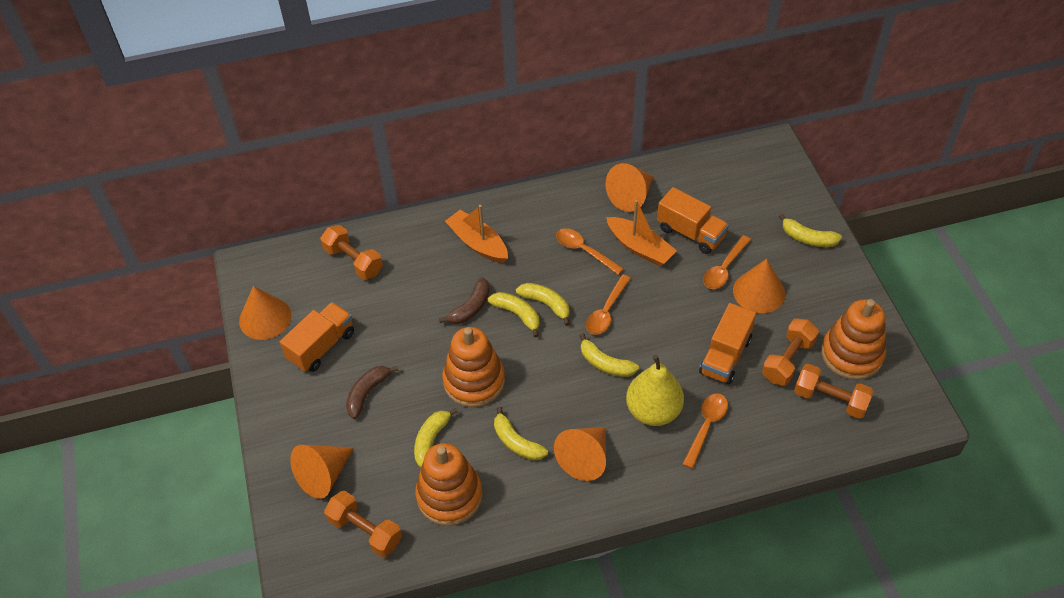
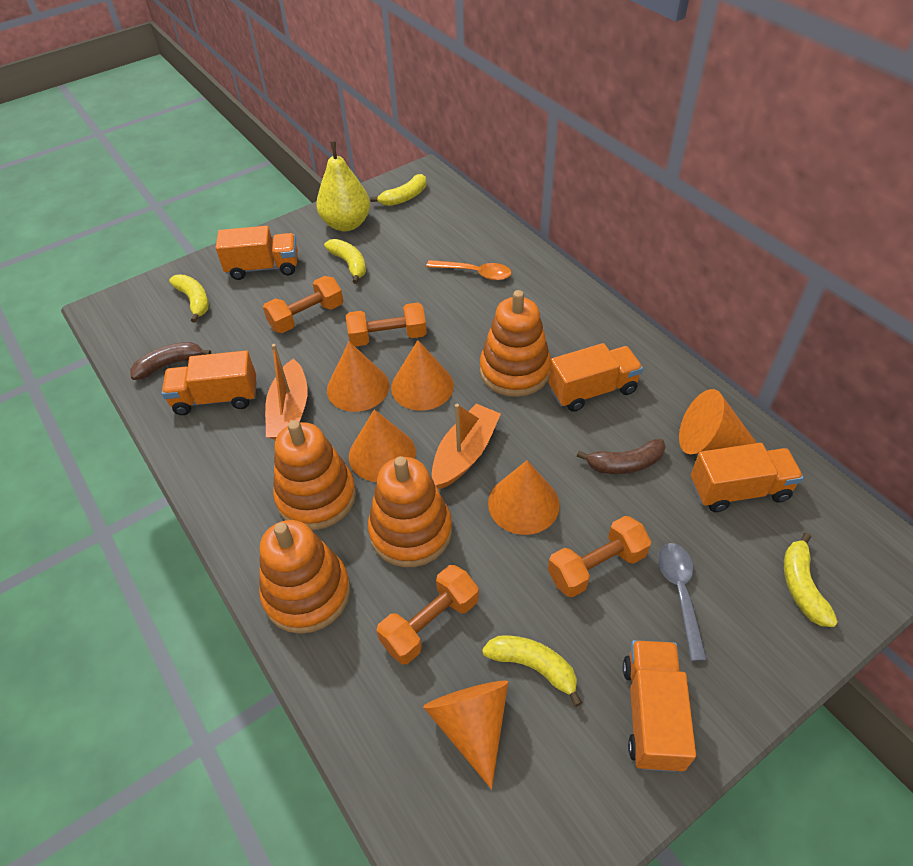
grey spoon: 0 -> 1
orange cone: 5 -> 6
orange spoon: 4 -> 1
orange stacking toy: 3 -> 4
orange truck: 3 -> 5
yellow banana: 6 -> 5

